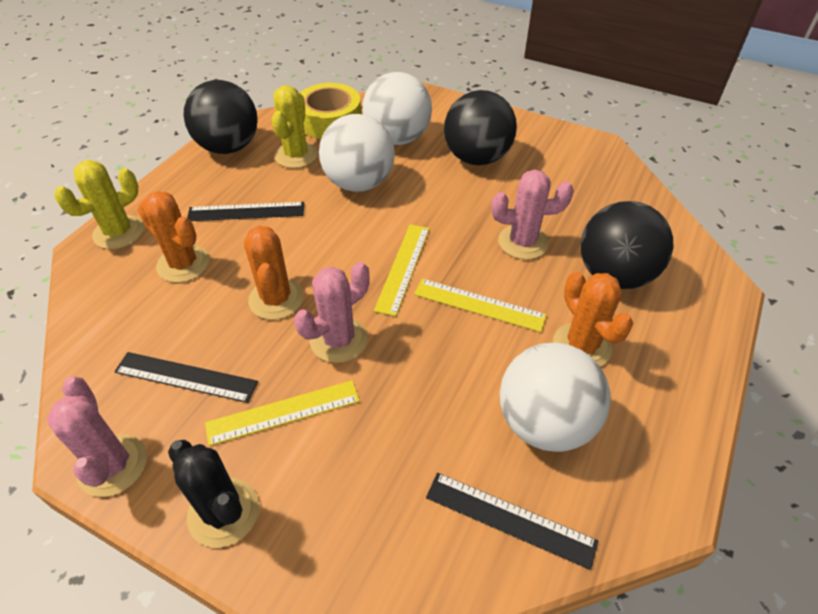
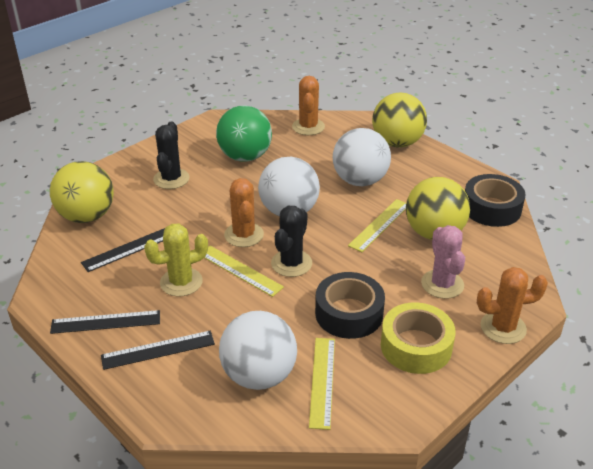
black ball: 3 -> 0
black cactus: 1 -> 2
black tape: 0 -> 2
green ball: 0 -> 1
pink cactus: 3 -> 1
yellow ball: 0 -> 3
yellow cactus: 2 -> 1

